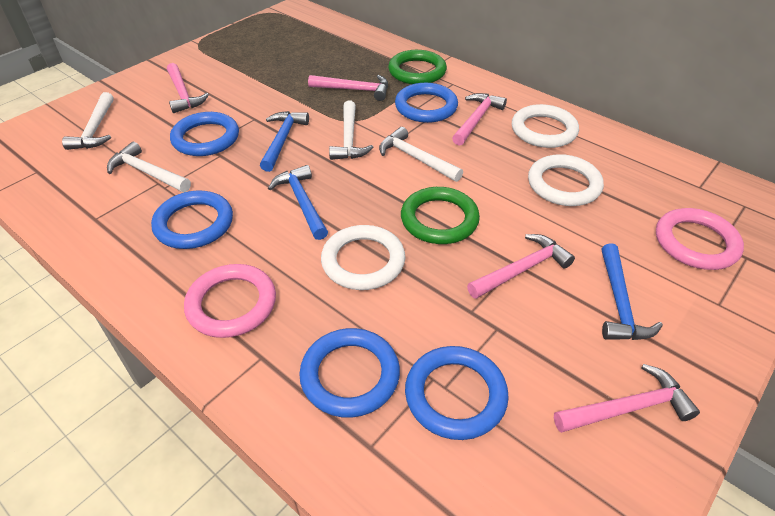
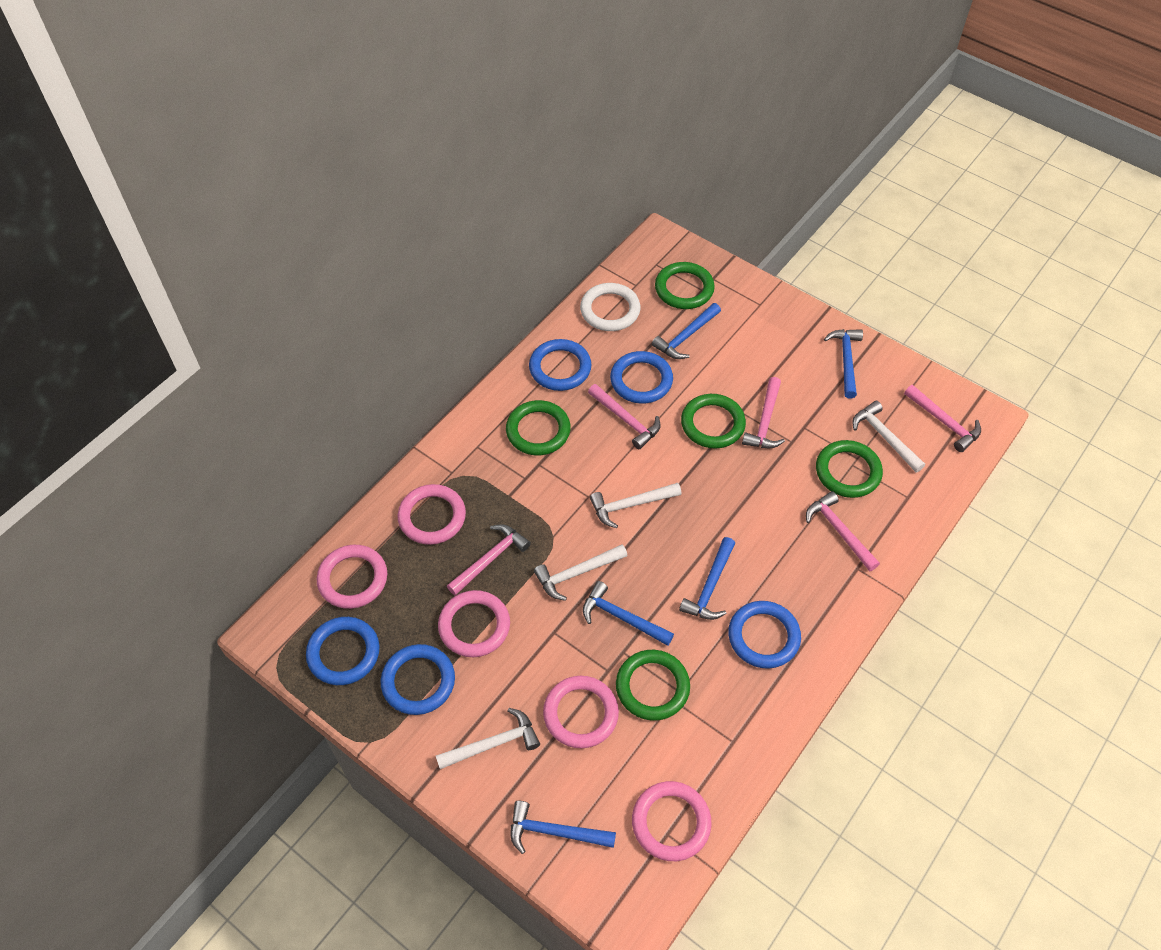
blue hammer: 3 -> 5
green ring: 2 -> 5
pink ring: 2 -> 5
white ring: 3 -> 1

